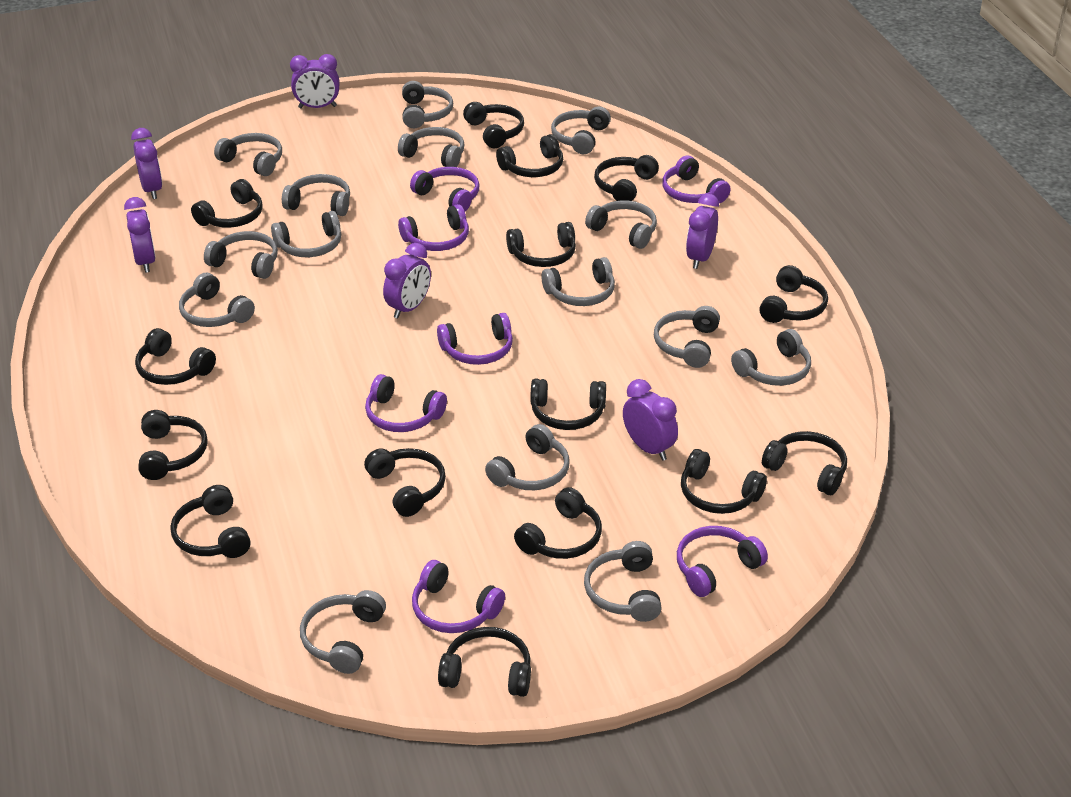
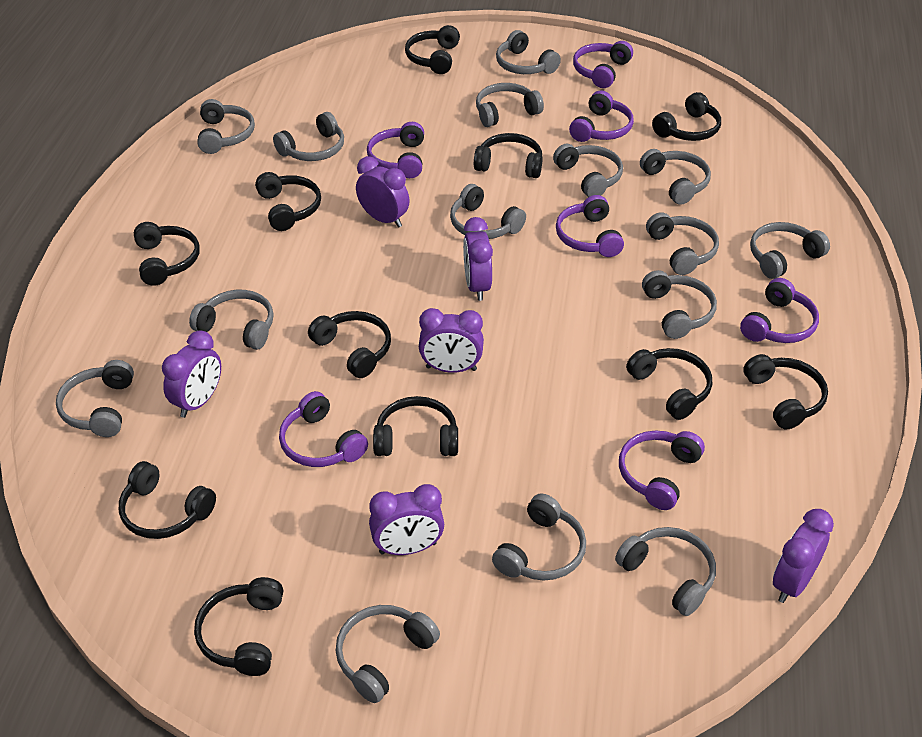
black headphones: 15 -> 11

